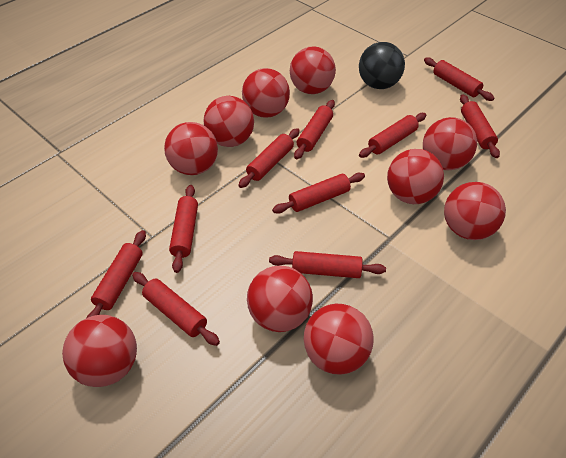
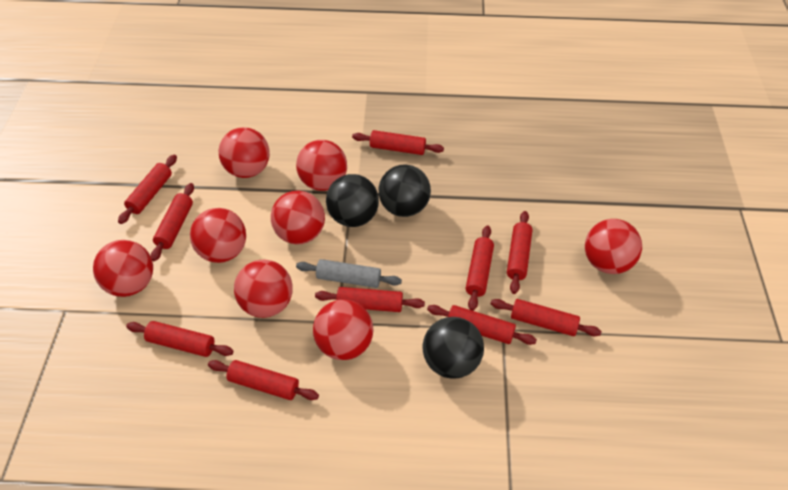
black ball: 1 -> 3
grey rolling pin: 0 -> 1
red ball: 10 -> 8

